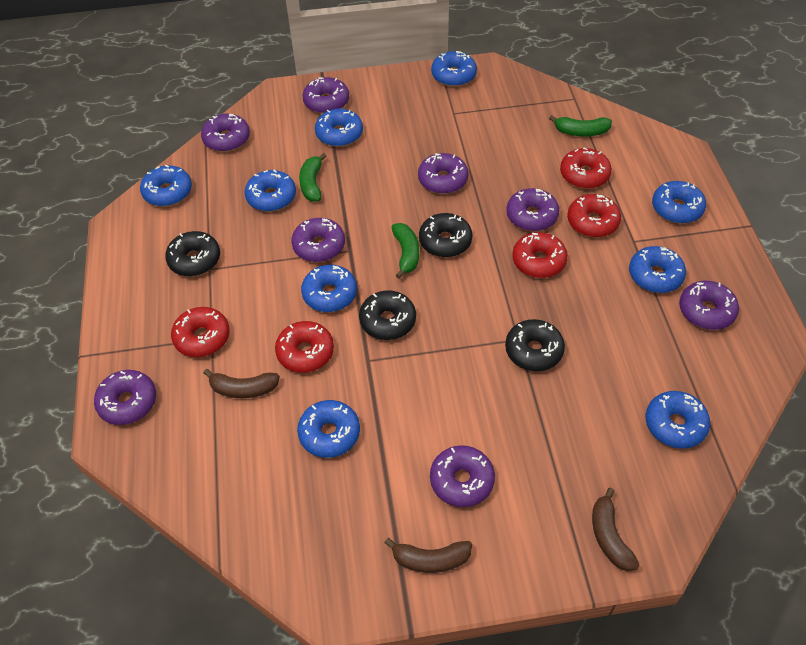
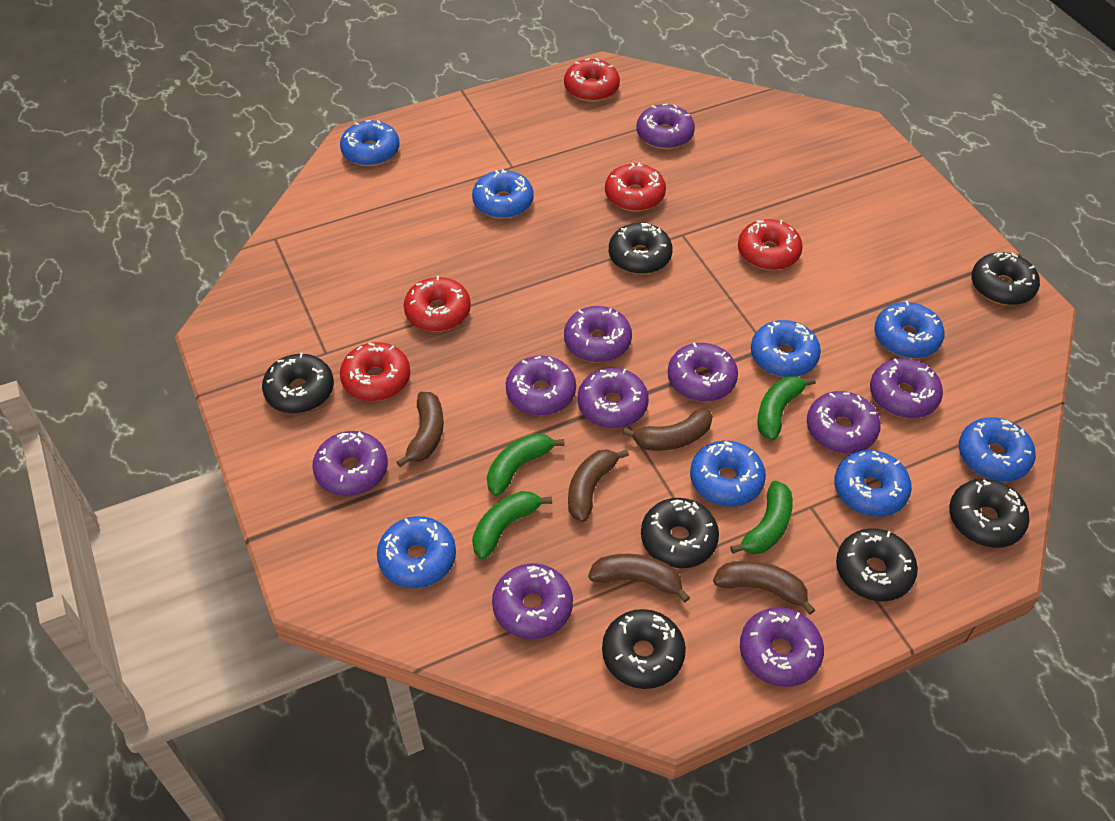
black donut: 4 -> 7
blue donut: 9 -> 8
brown banana: 3 -> 5
green banana: 3 -> 4
purple donut: 8 -> 10

